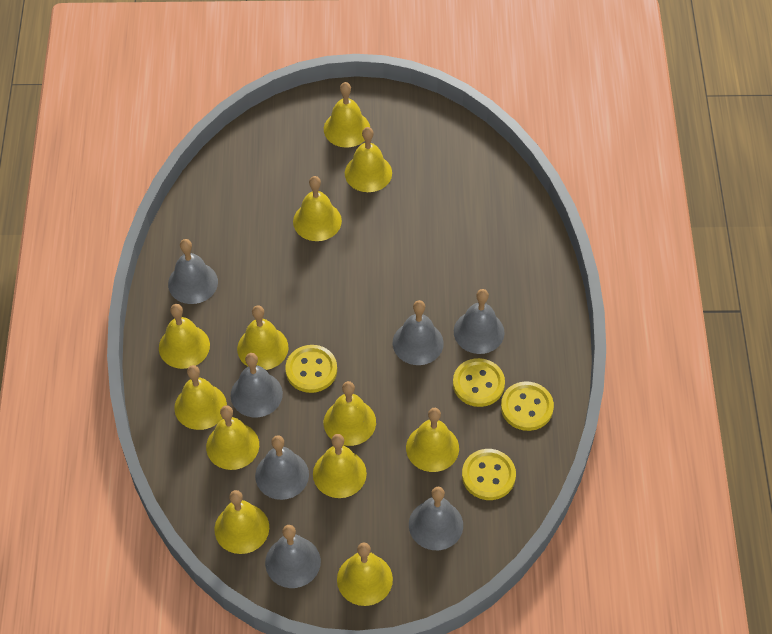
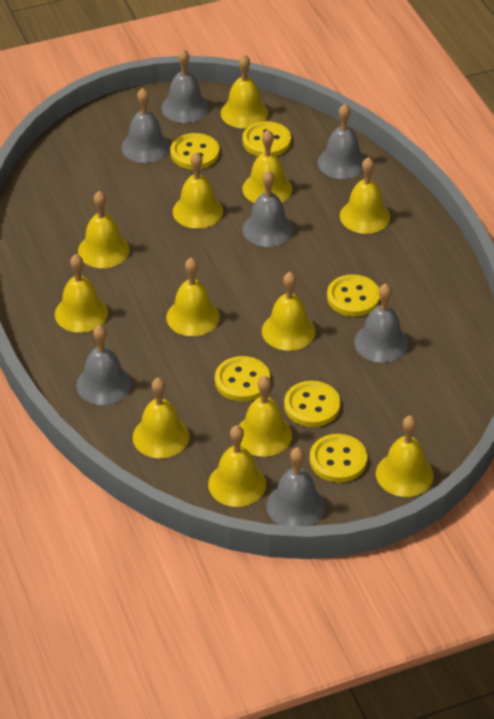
yellow button: 4 -> 6

